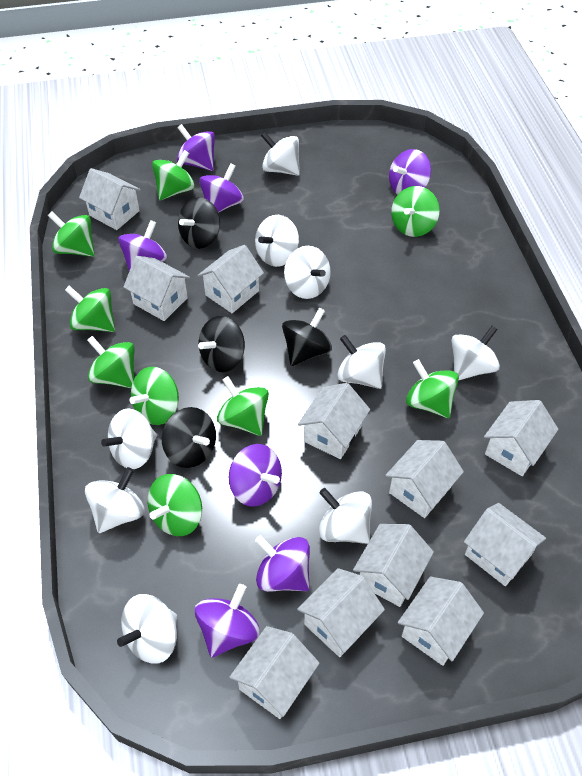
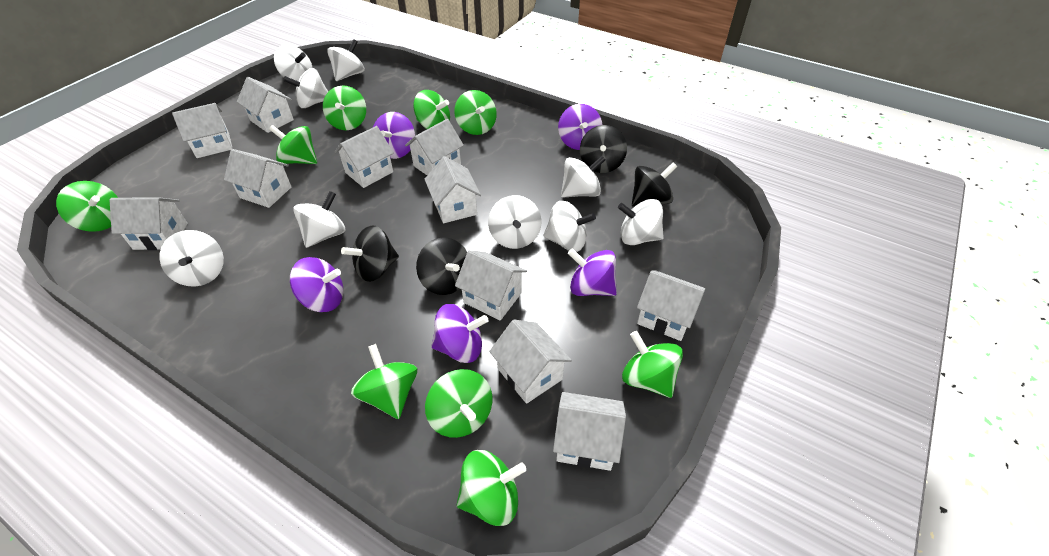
purple spinning top: 7 -> 5

